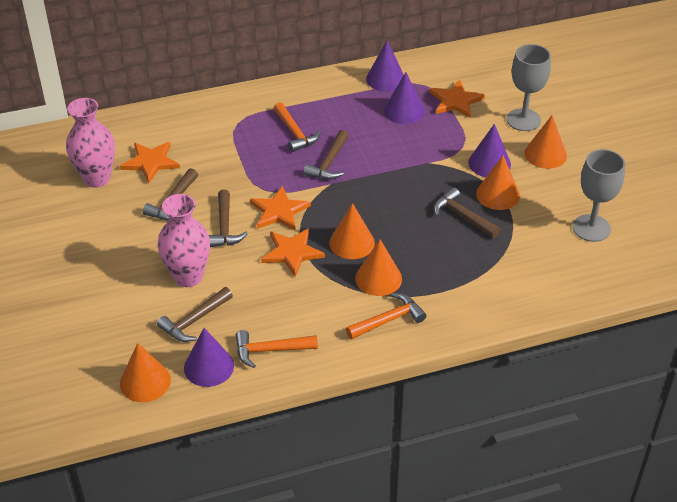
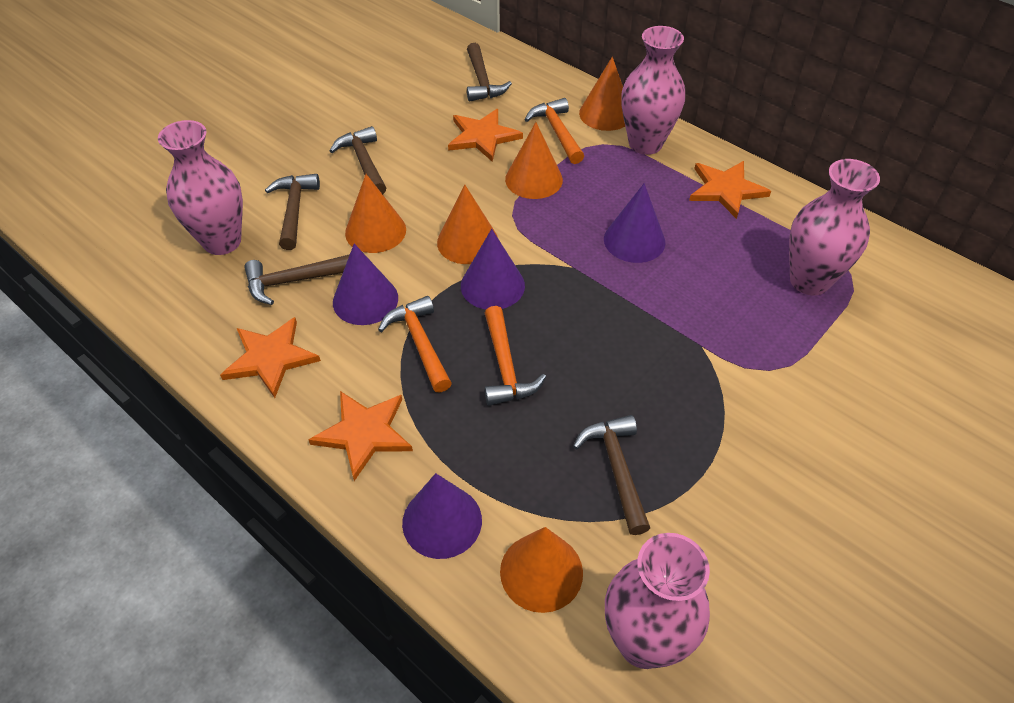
grey goblet: 2 -> 0
pink vase: 2 -> 4

